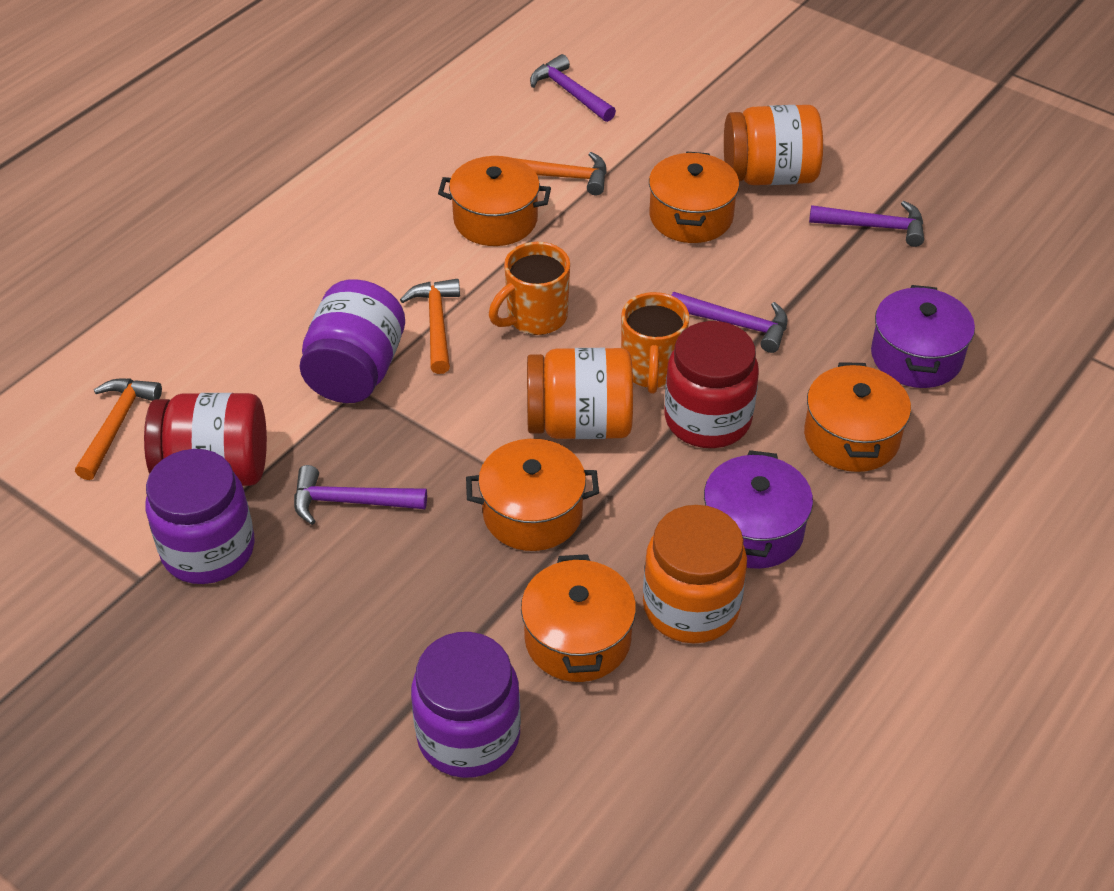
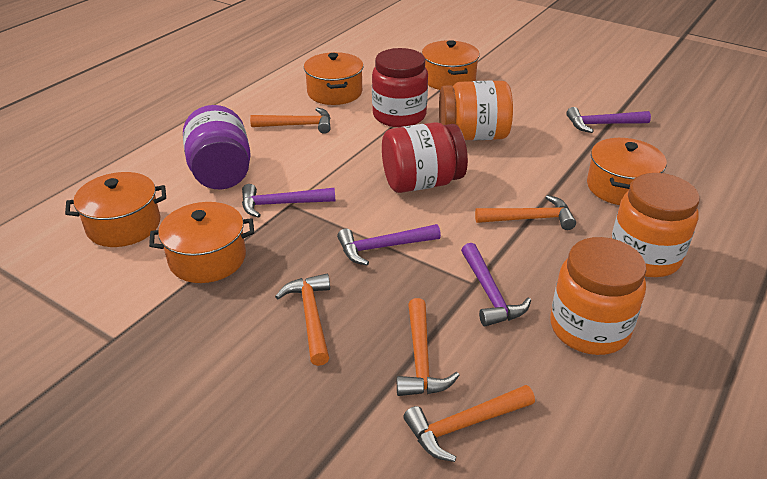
orange hammer: 3 -> 5
orange mug: 2 -> 0
purple jar: 3 -> 1
purple pot: 2 -> 0

